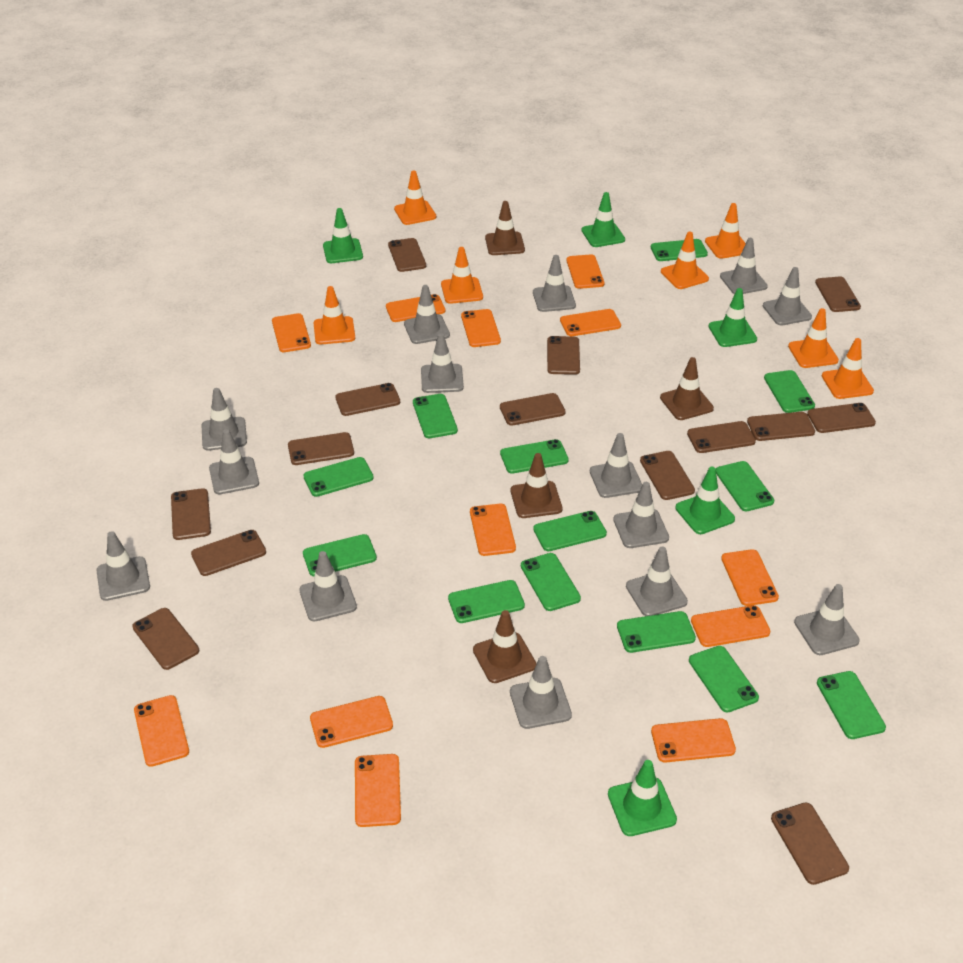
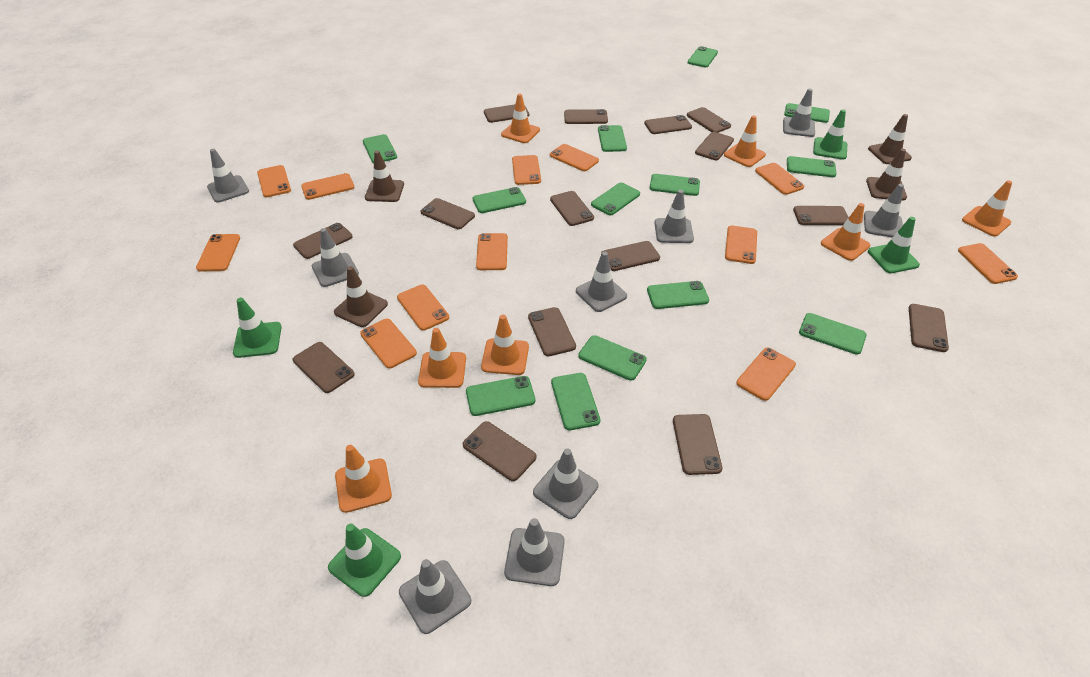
brown phone: 14 -> 15
green traffic cone: 5 -> 4
grey traffic cone: 14 -> 9

